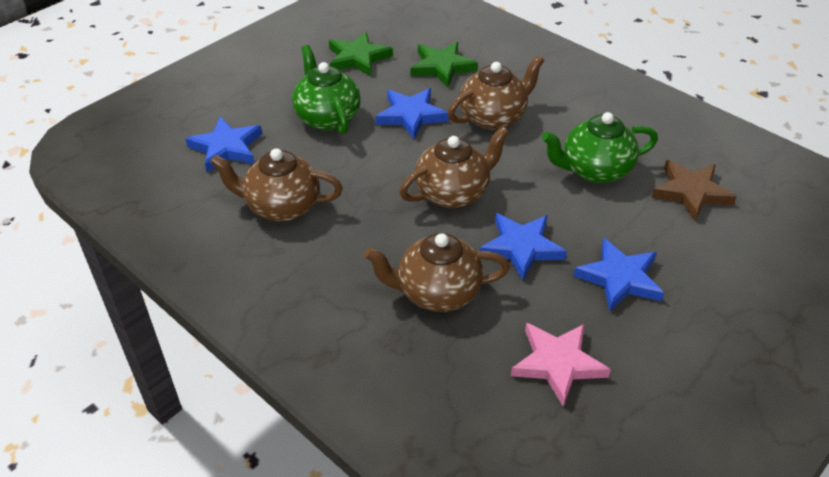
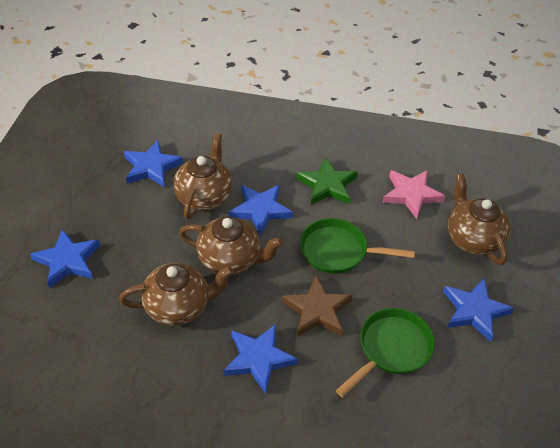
blue star: 4 -> 5
green pan: 0 -> 2
green star: 2 -> 1
green teapot: 2 -> 0

